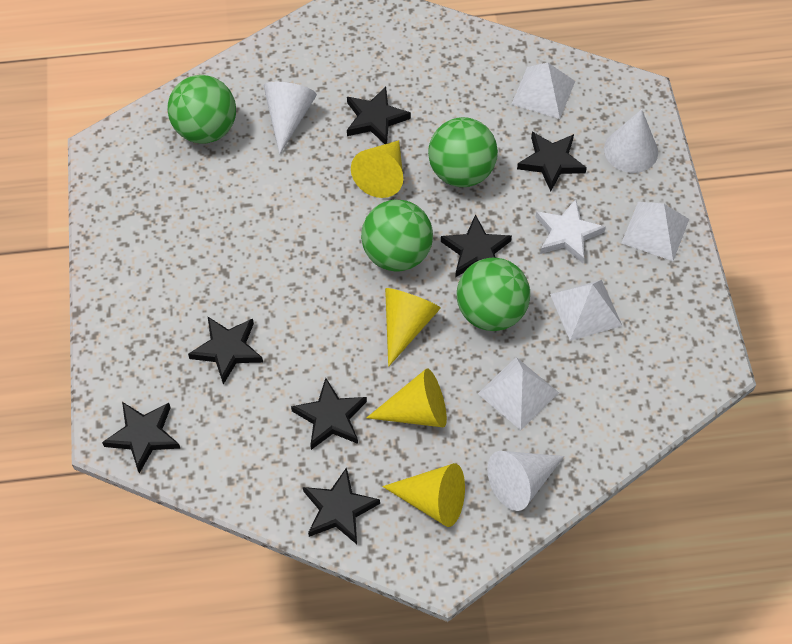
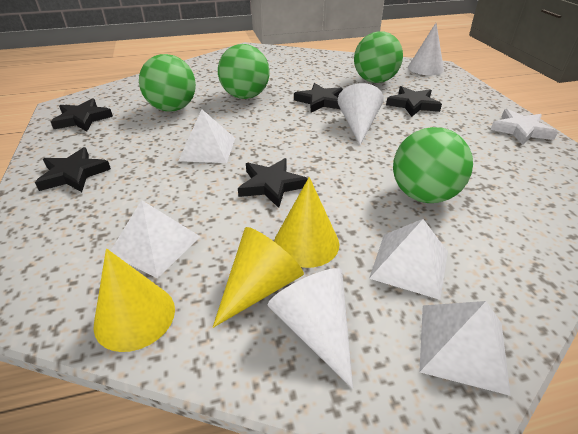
black star: 7 -> 5
yellow cone: 4 -> 3

